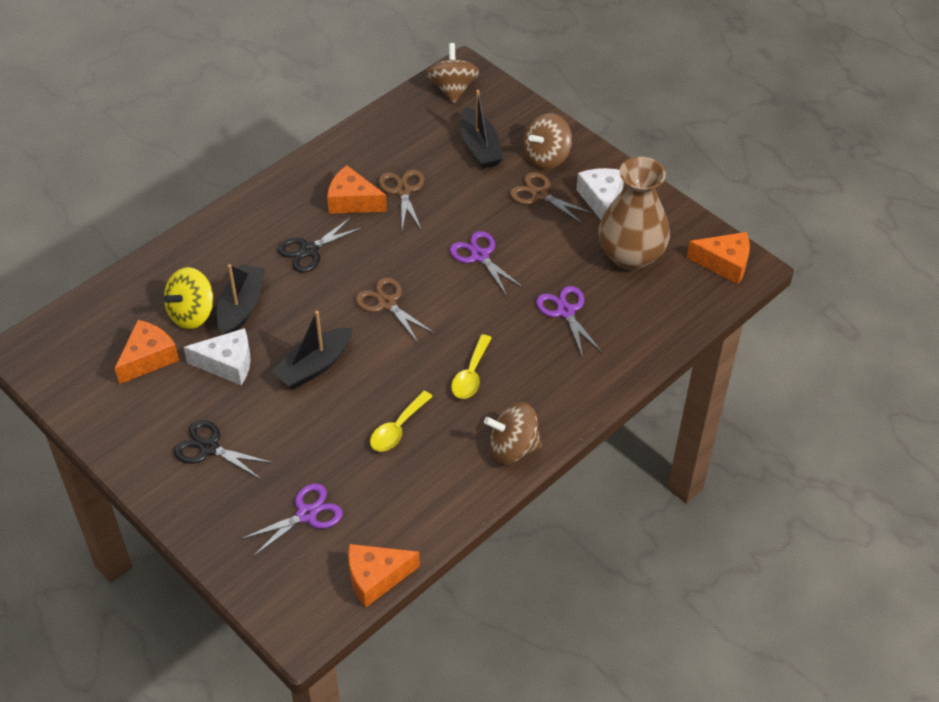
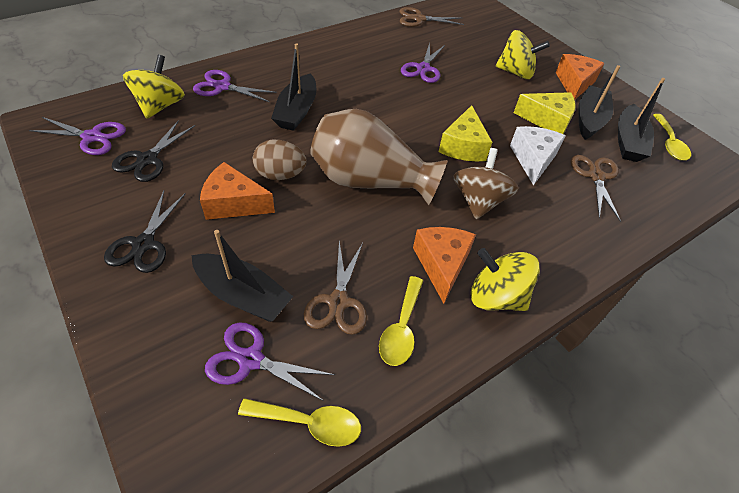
black boat: 3 -> 4
brown egg: 0 -> 1
brown spinning top: 3 -> 1
orange cheese: 4 -> 3
purple scissors: 3 -> 4
white cheese: 2 -> 1
yellow cheese: 0 -> 2
yellow spinning top: 1 -> 3
yellow spoon: 2 -> 3

